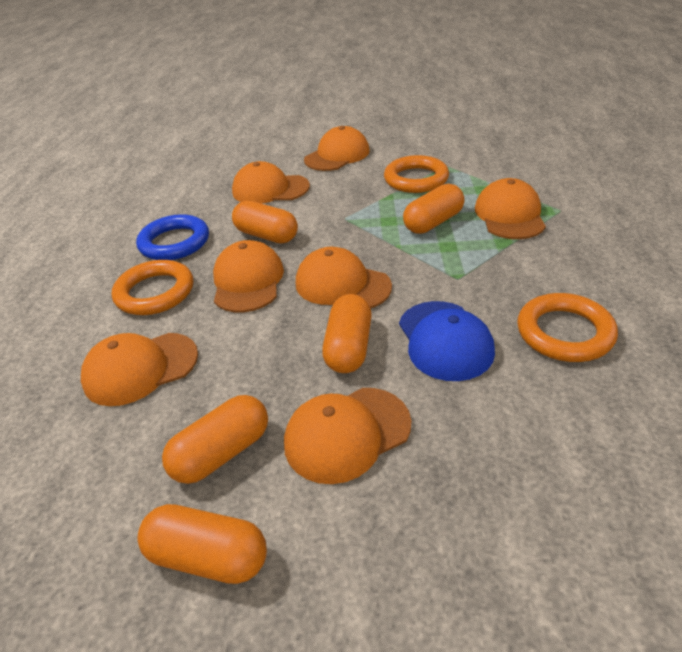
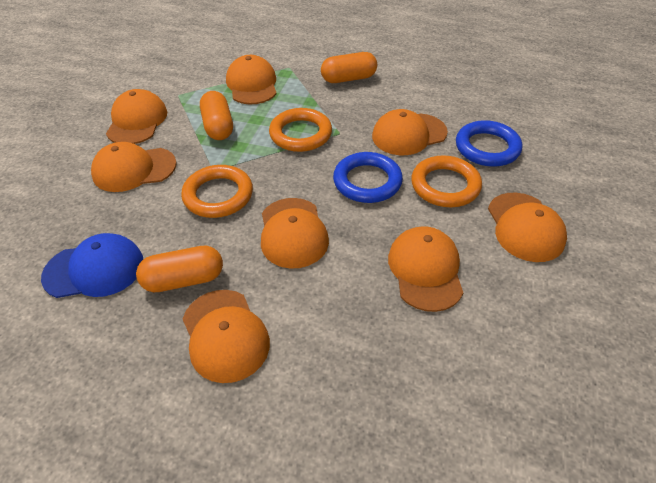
blue ring: 1 -> 2
orange cap: 7 -> 8
orange capsule: 5 -> 3

